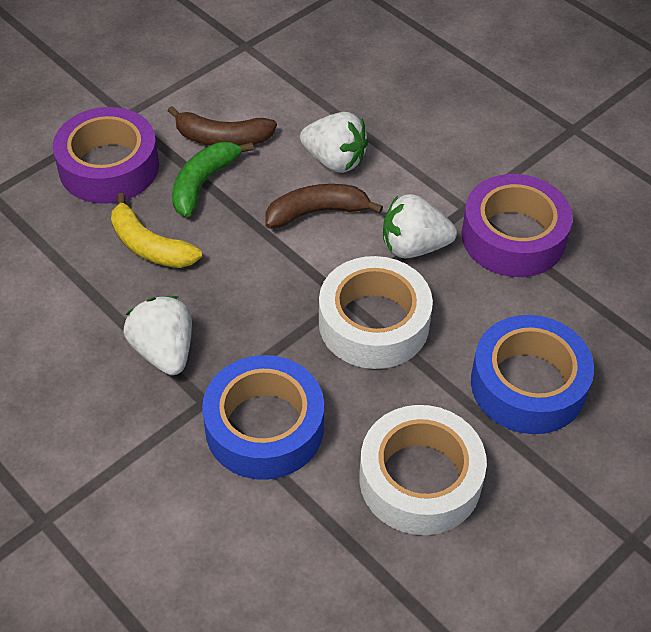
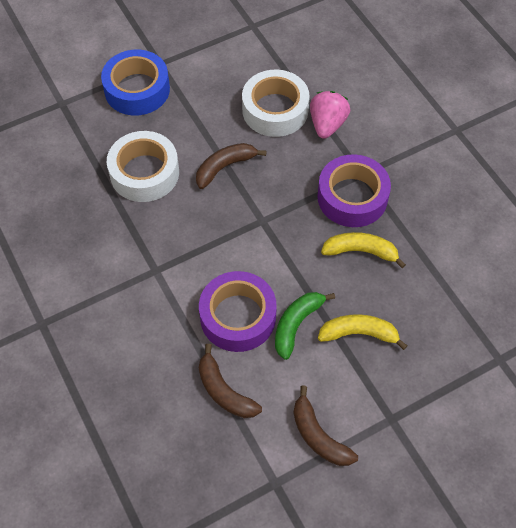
blue tape: 2 -> 1
brown banana: 2 -> 3
pink strawberry: 0 -> 1
white strawberry: 3 -> 0
yellow banana: 1 -> 2

